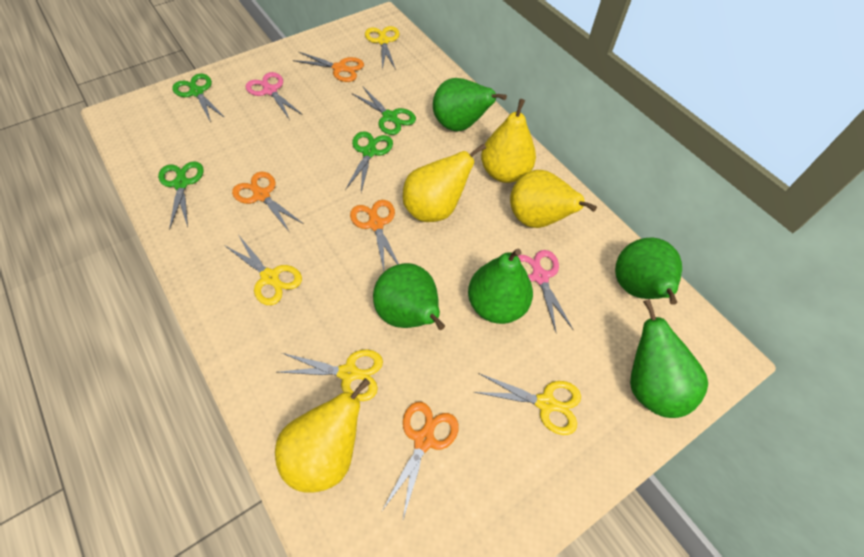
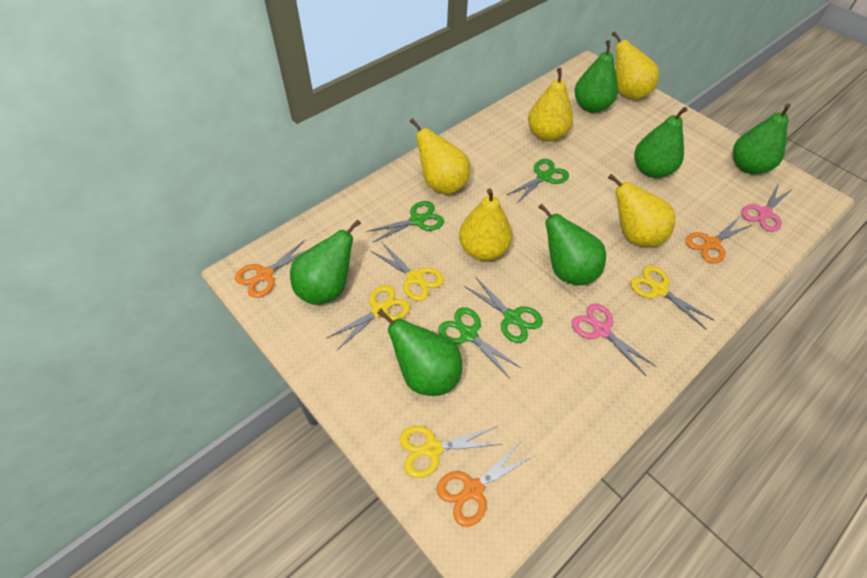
green pear: 5 -> 6
orange scissors: 4 -> 3
yellow pear: 4 -> 5

